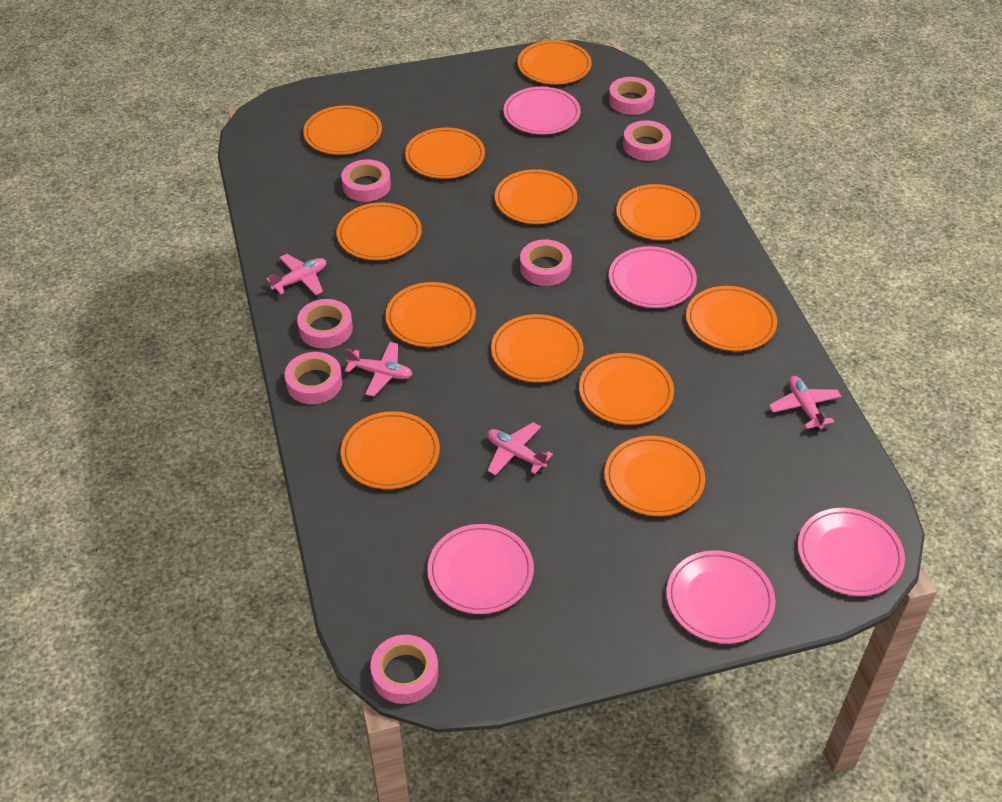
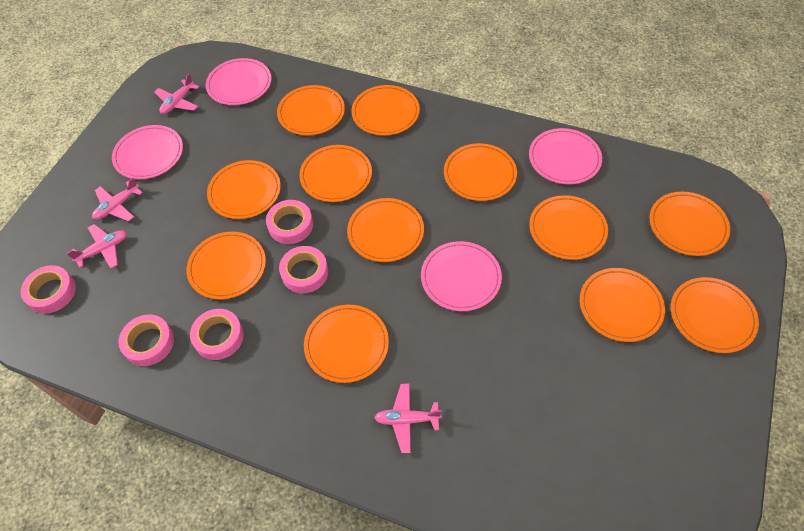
pink plate: 5 -> 4
pink tape: 7 -> 5

